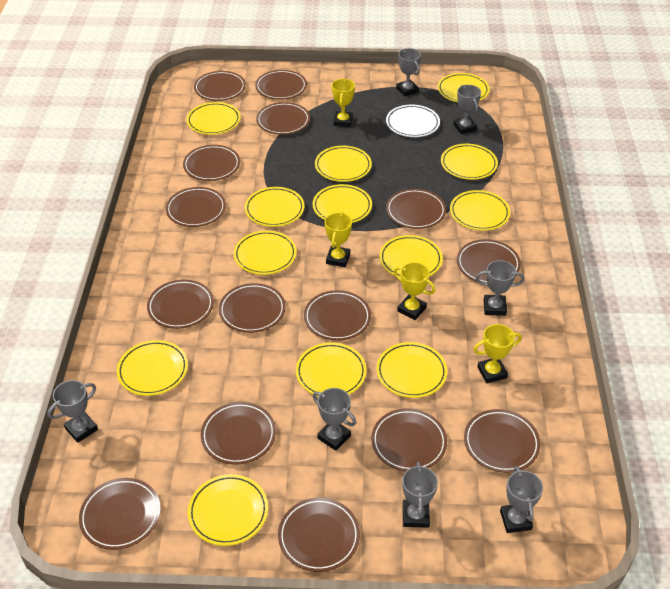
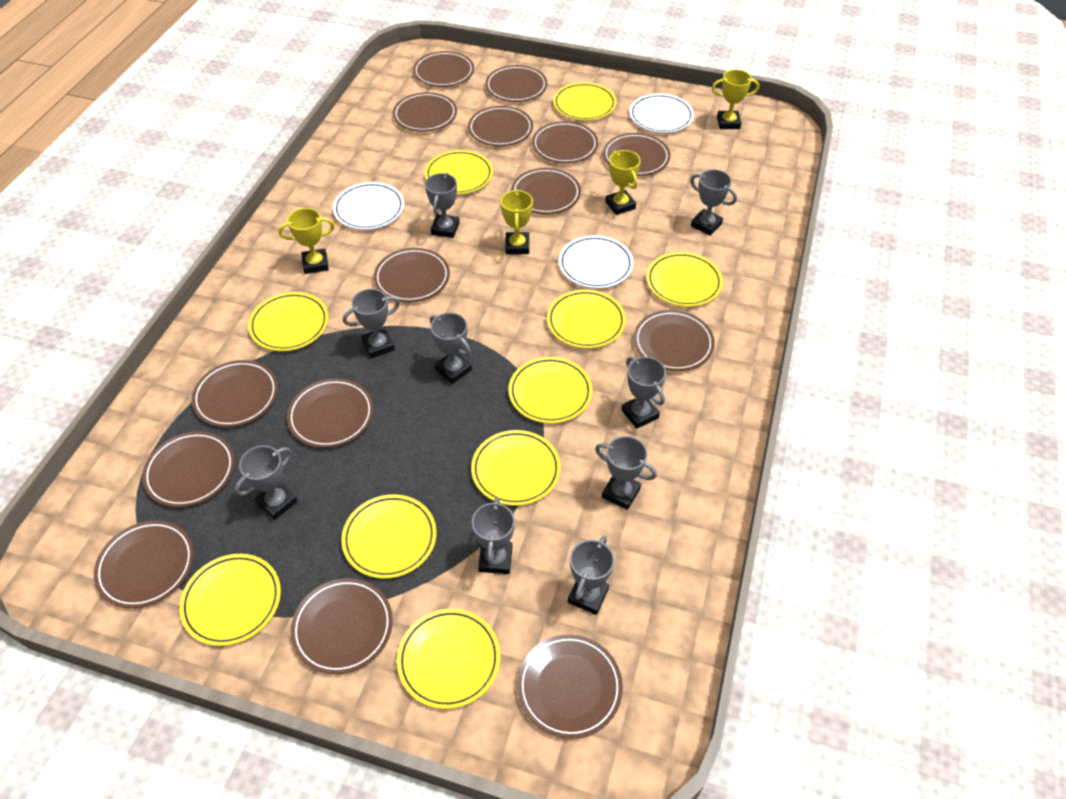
grey trophy: 7 -> 9
white plate: 1 -> 3
yellow plate: 13 -> 10

